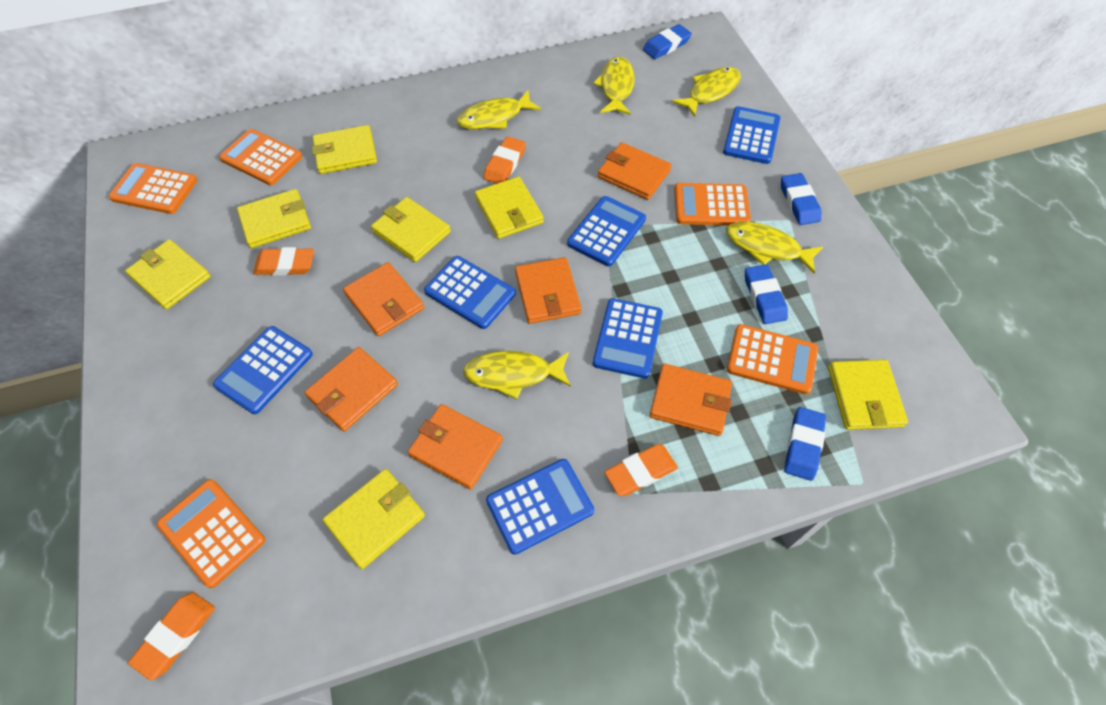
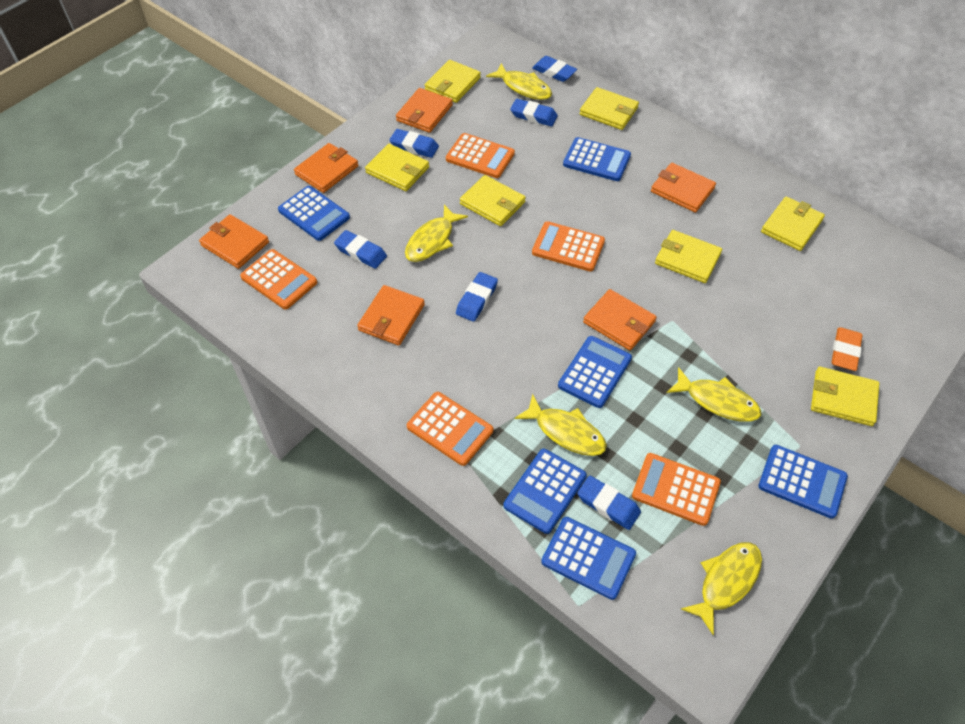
blue eraser: 4 -> 6
orange eraser: 4 -> 1

